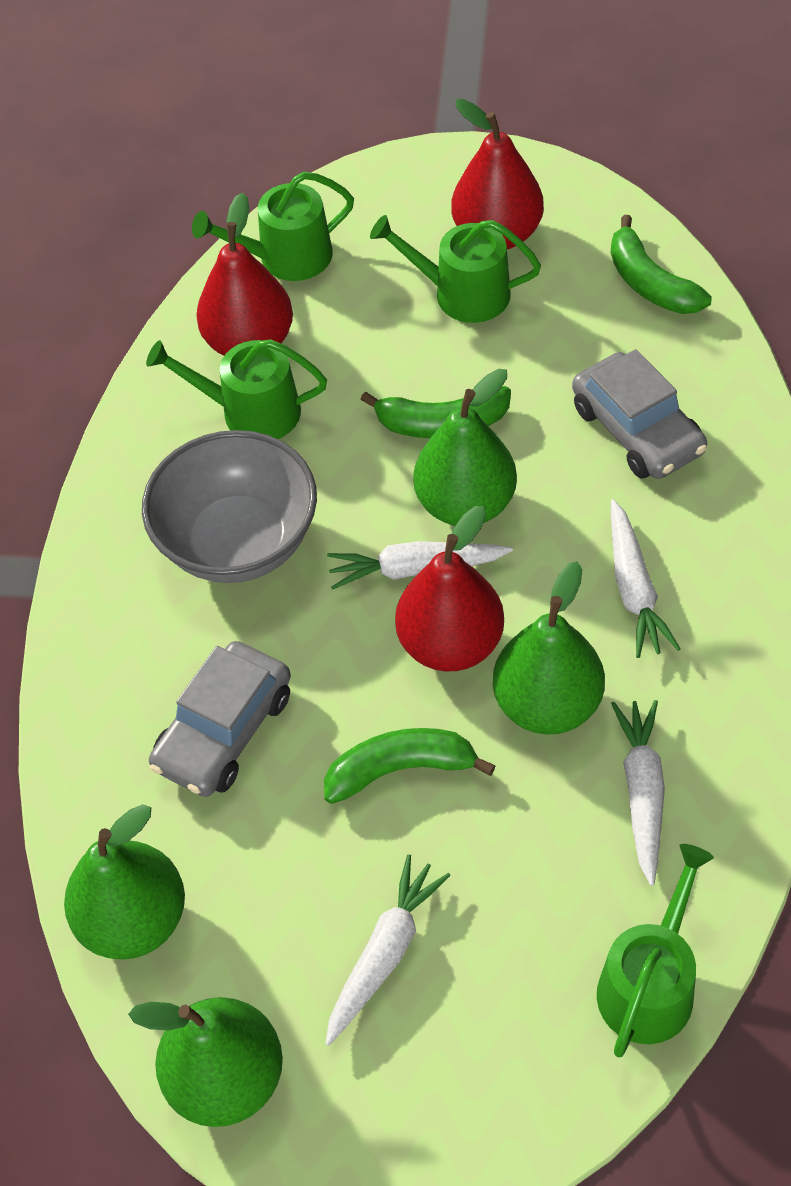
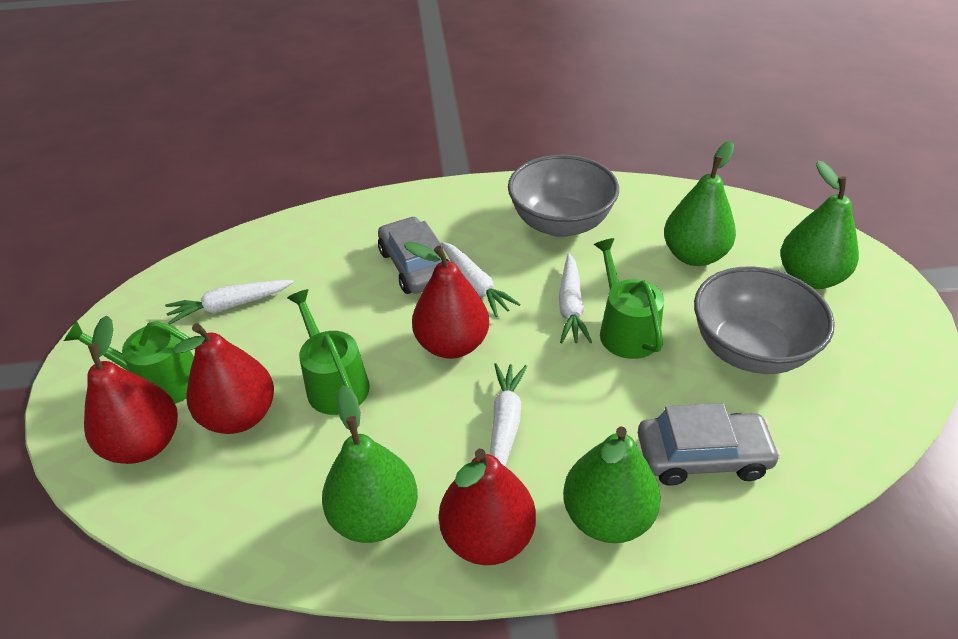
green banana: 3 -> 0
green watering can: 4 -> 3
grey bowl: 1 -> 2
red pear: 3 -> 4

